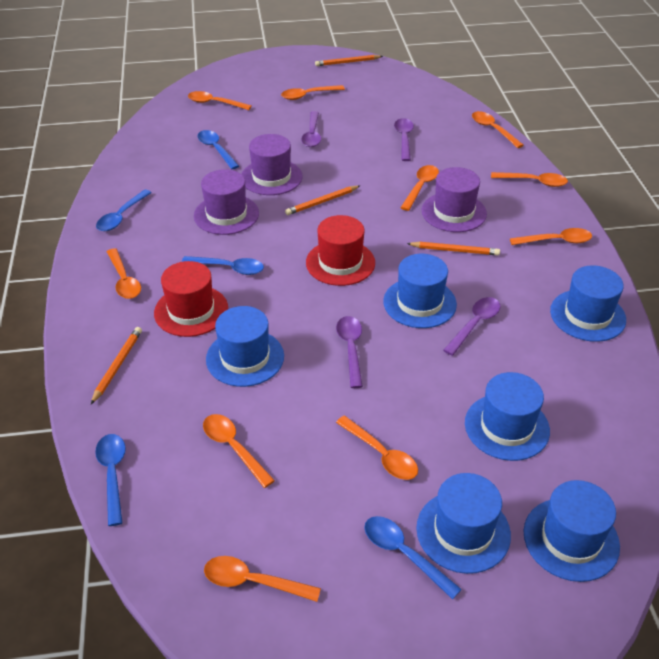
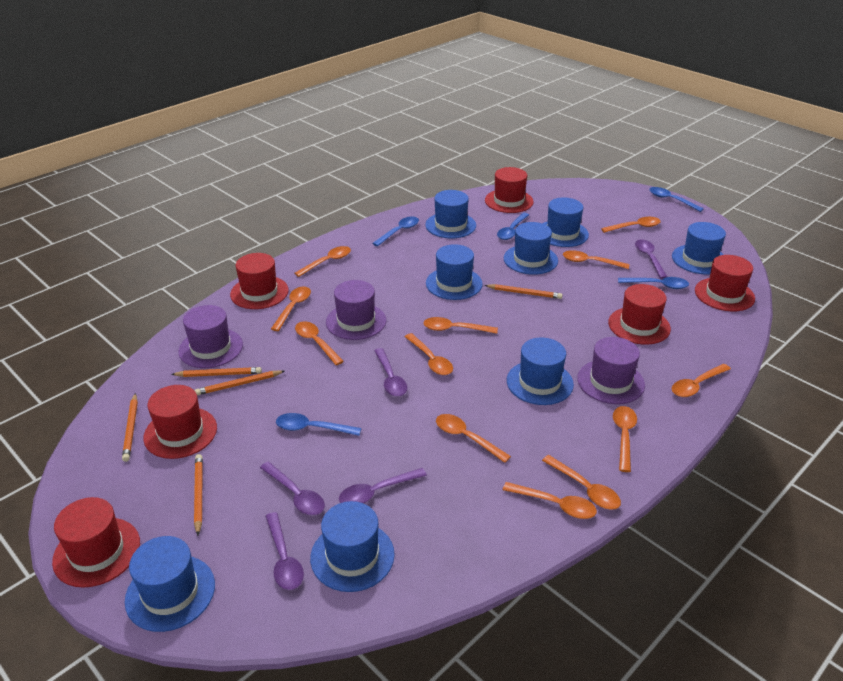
blue hat: 6 -> 8
orange pencil: 4 -> 5
orange spoon: 10 -> 12
purple spoon: 4 -> 5
red hat: 2 -> 6

